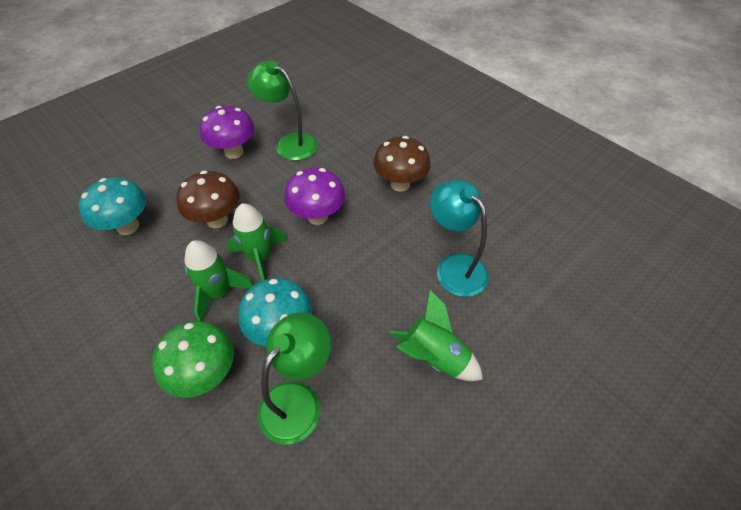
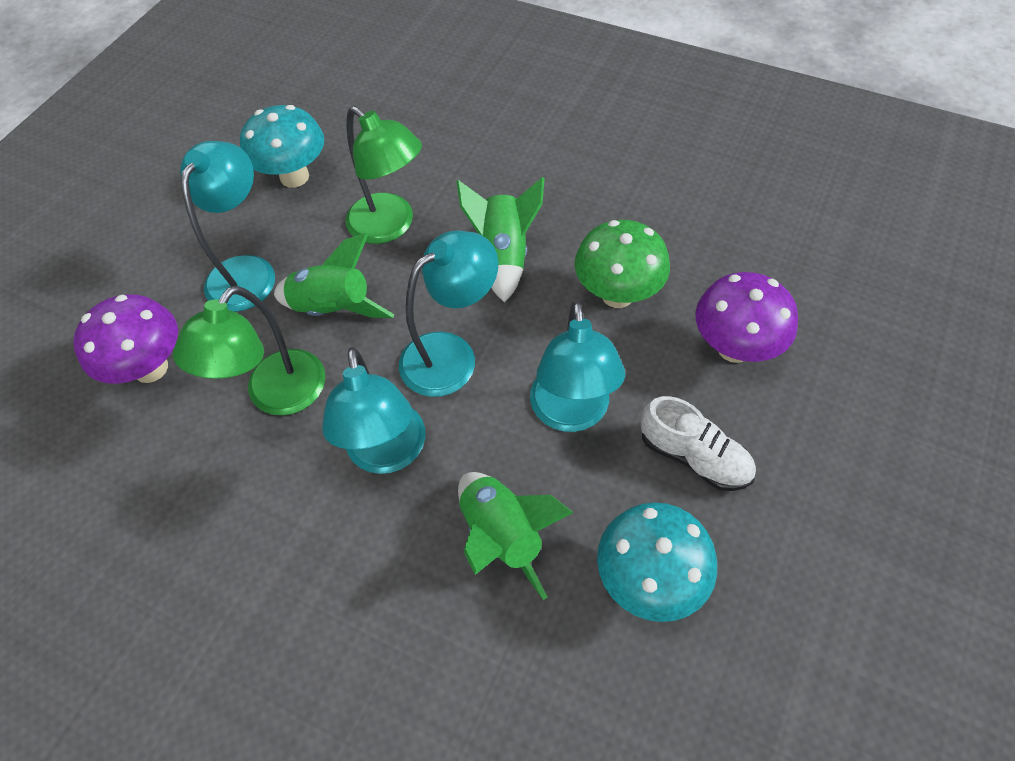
brown mushroom: 2 -> 0
turquoise lamp: 1 -> 4
white shoe: 0 -> 1

